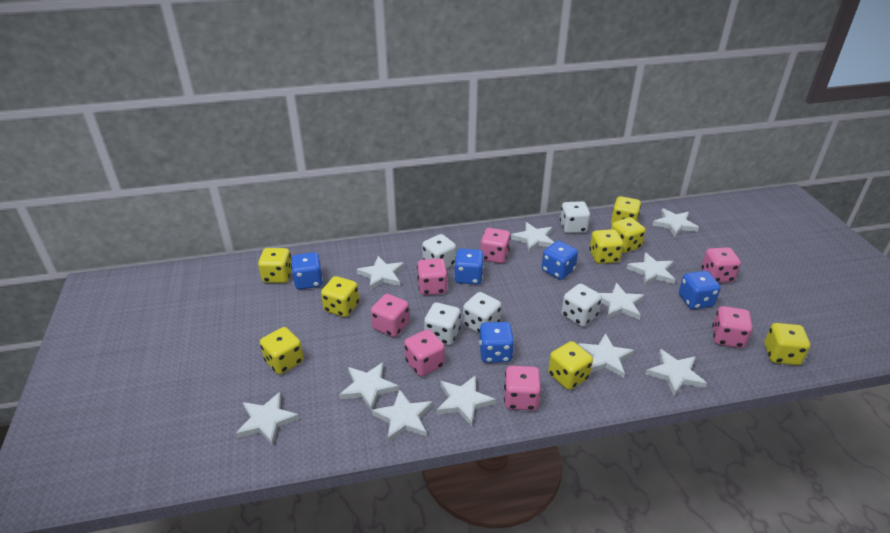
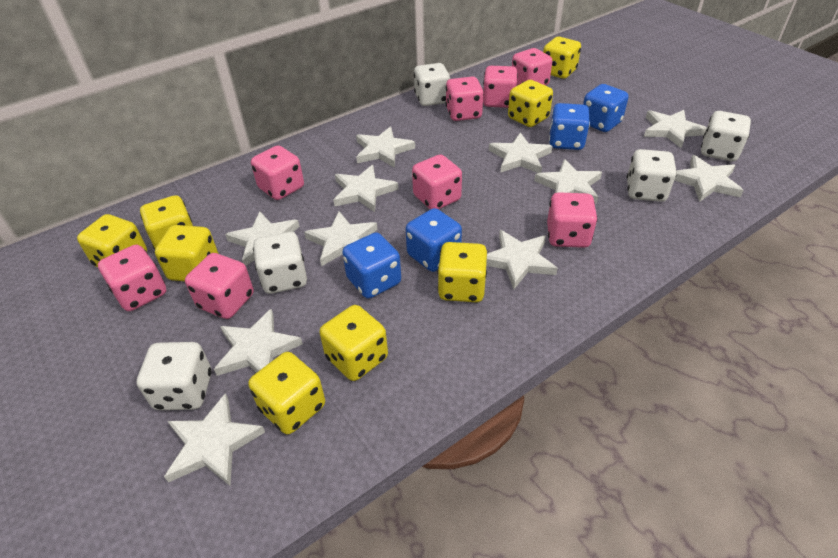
blue dice: 5 -> 4
pink dice: 7 -> 8

